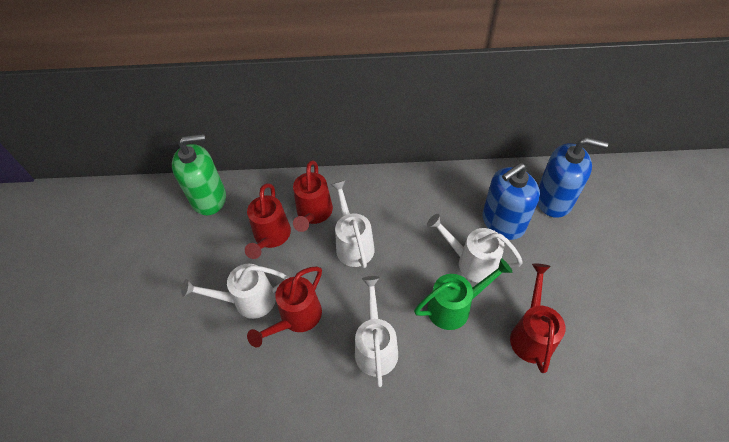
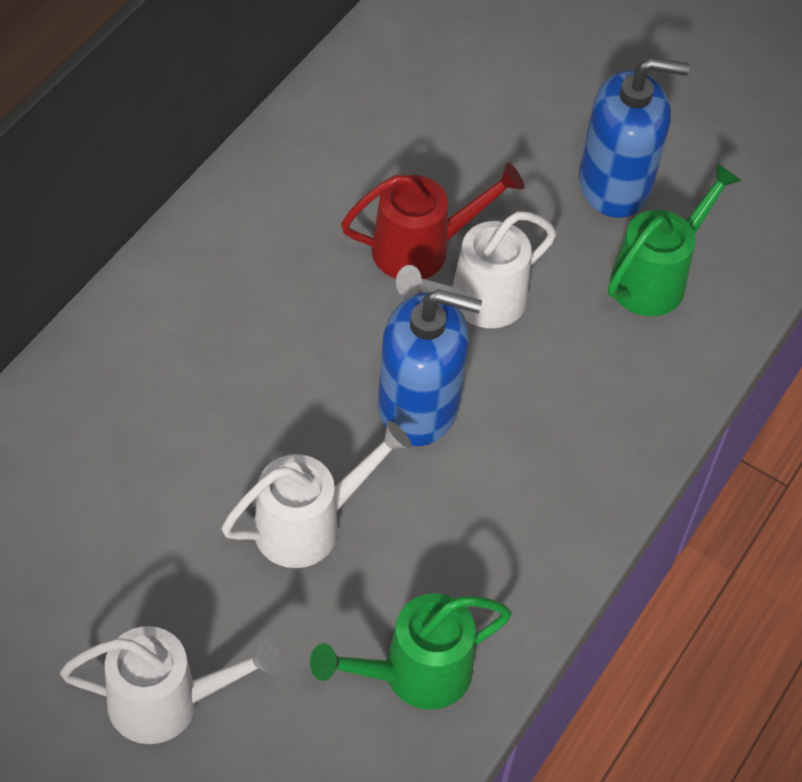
green soap dispenser: 1 -> 0
green watering can: 1 -> 2
red watering can: 4 -> 1
white watering can: 4 -> 3

